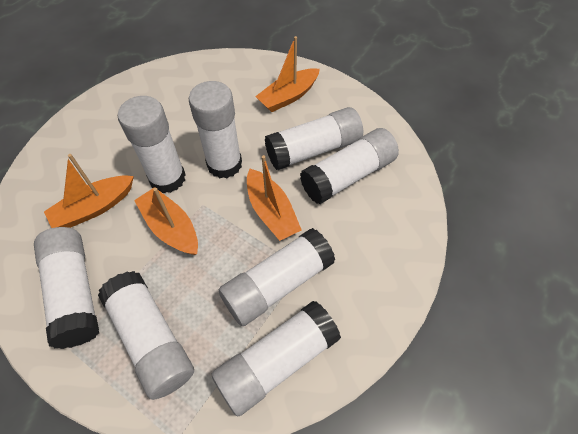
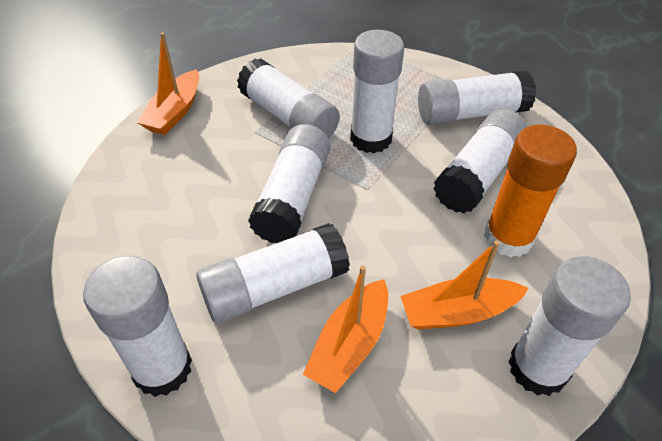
orange boat: 4 -> 3
orange glue stick: 0 -> 1

